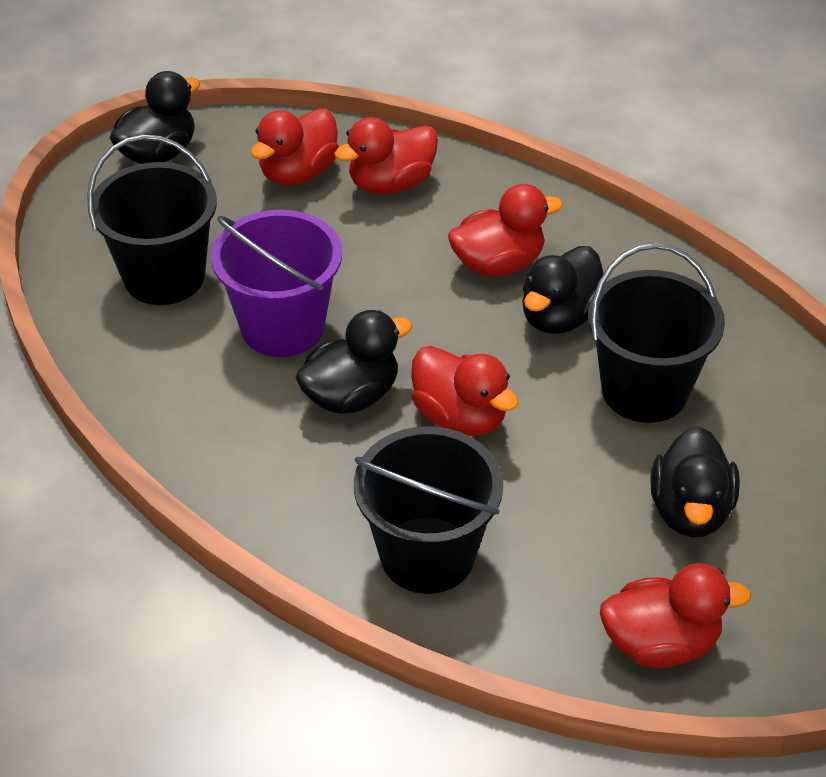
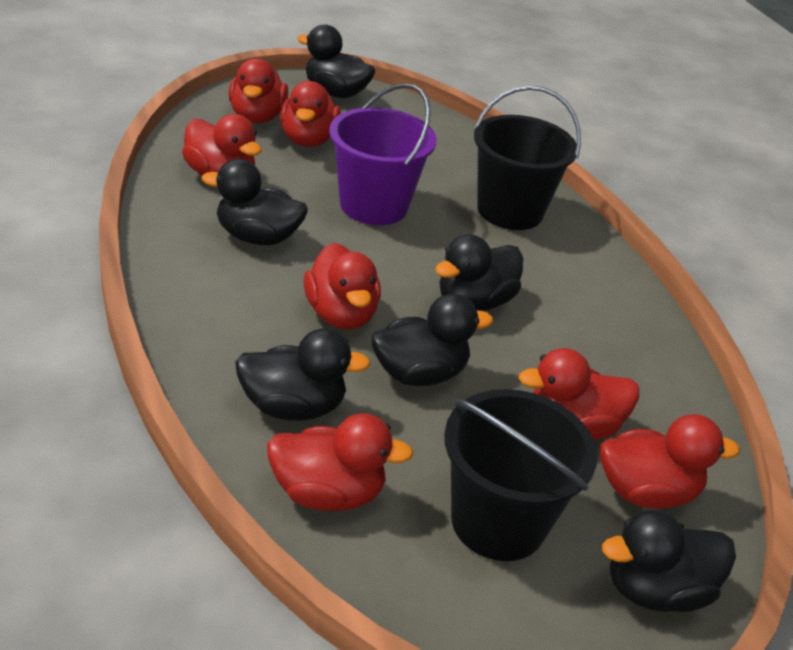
black bucket: 3 -> 2
black duck: 4 -> 6
red duck: 5 -> 7

